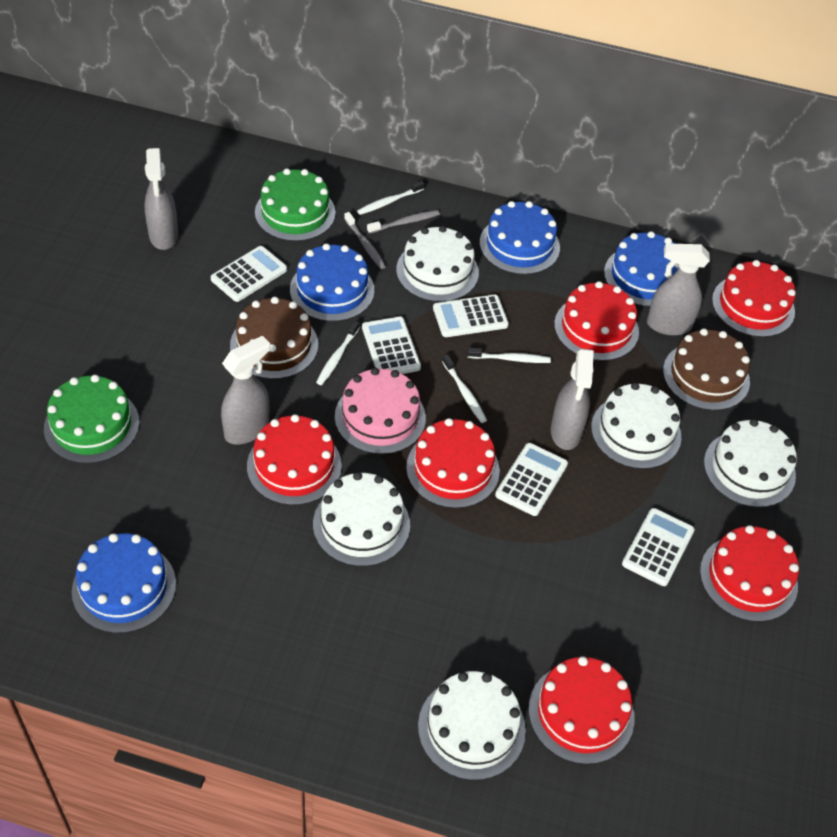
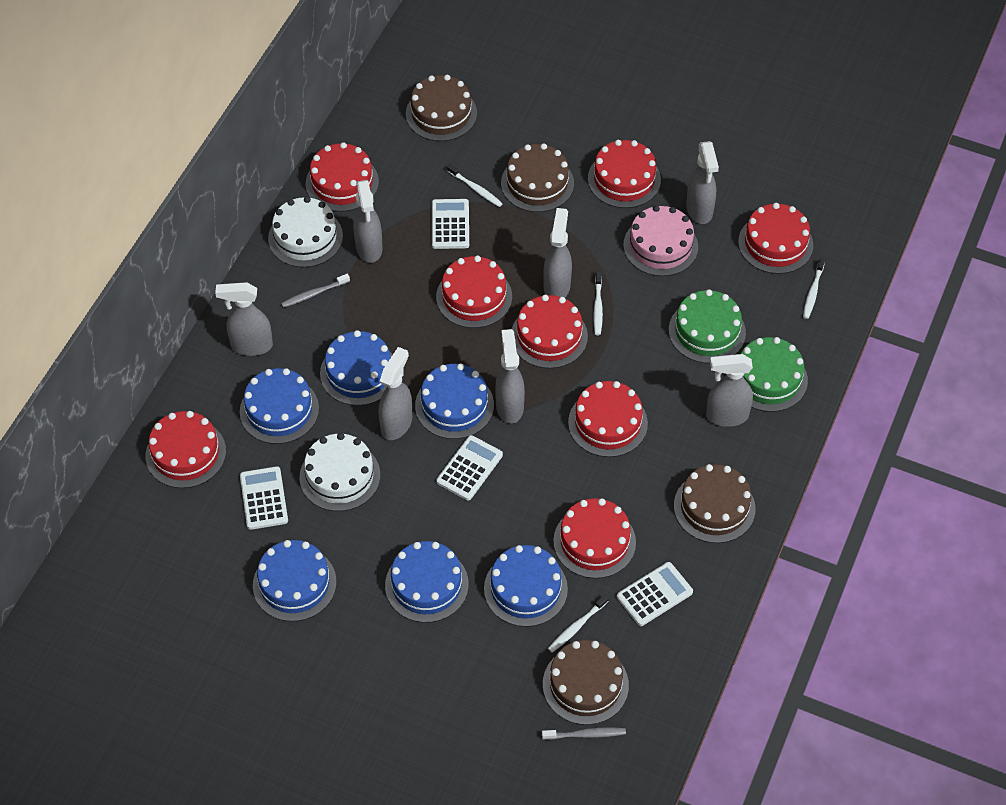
blue cake: 4 -> 6
brown cake: 2 -> 4
grey spray bottle: 4 -> 7
red cake: 6 -> 8
white cake: 5 -> 2
white calculator: 5 -> 4

